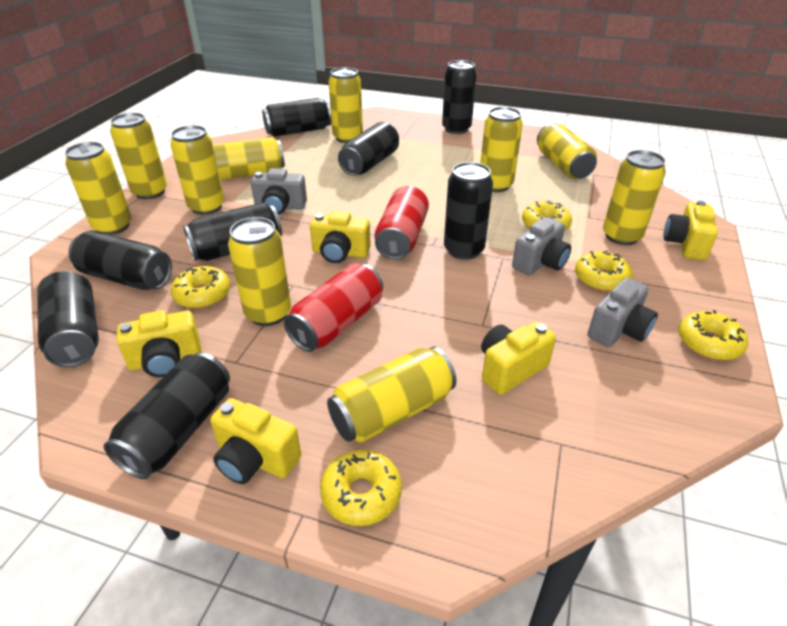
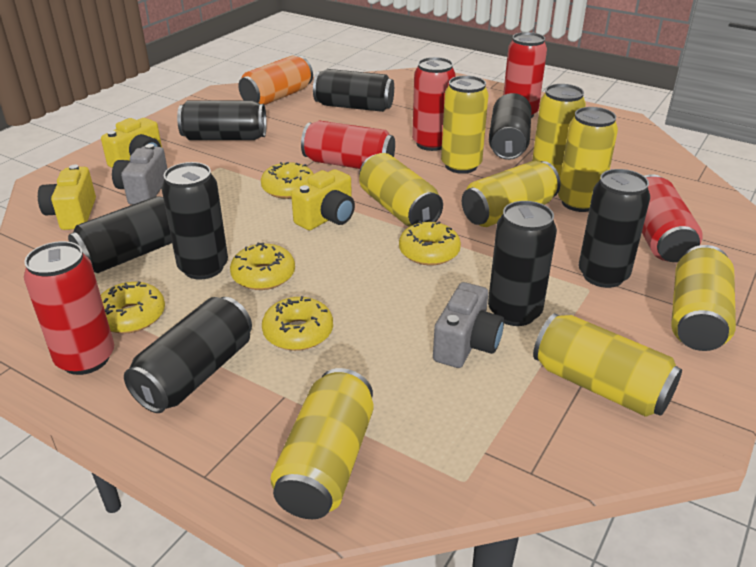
grey camera: 3 -> 2
orange can: 0 -> 1
red can: 2 -> 5
yellow camera: 5 -> 3
yellow can: 10 -> 8

